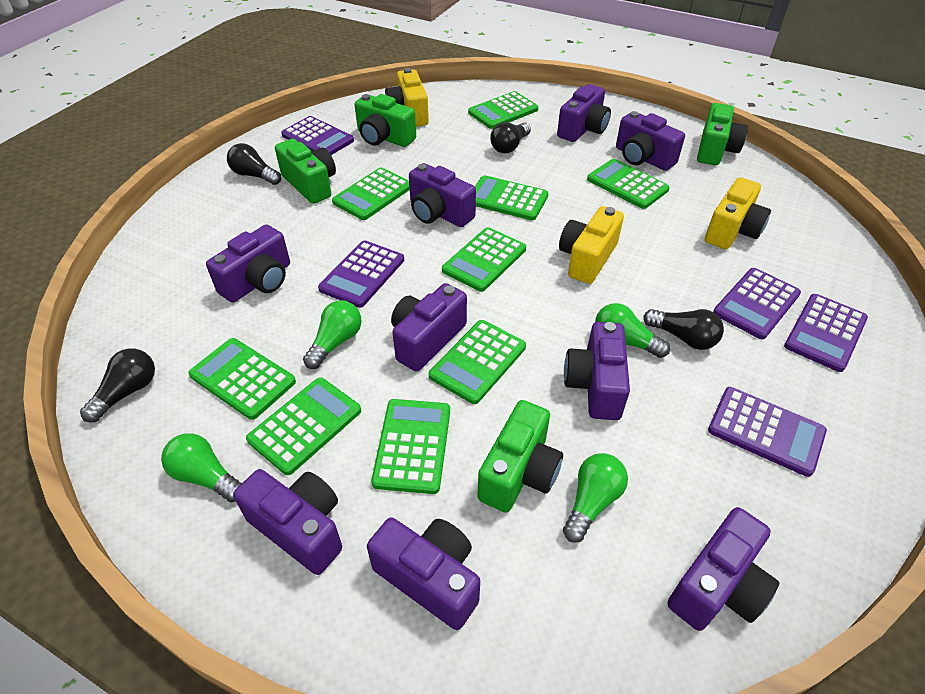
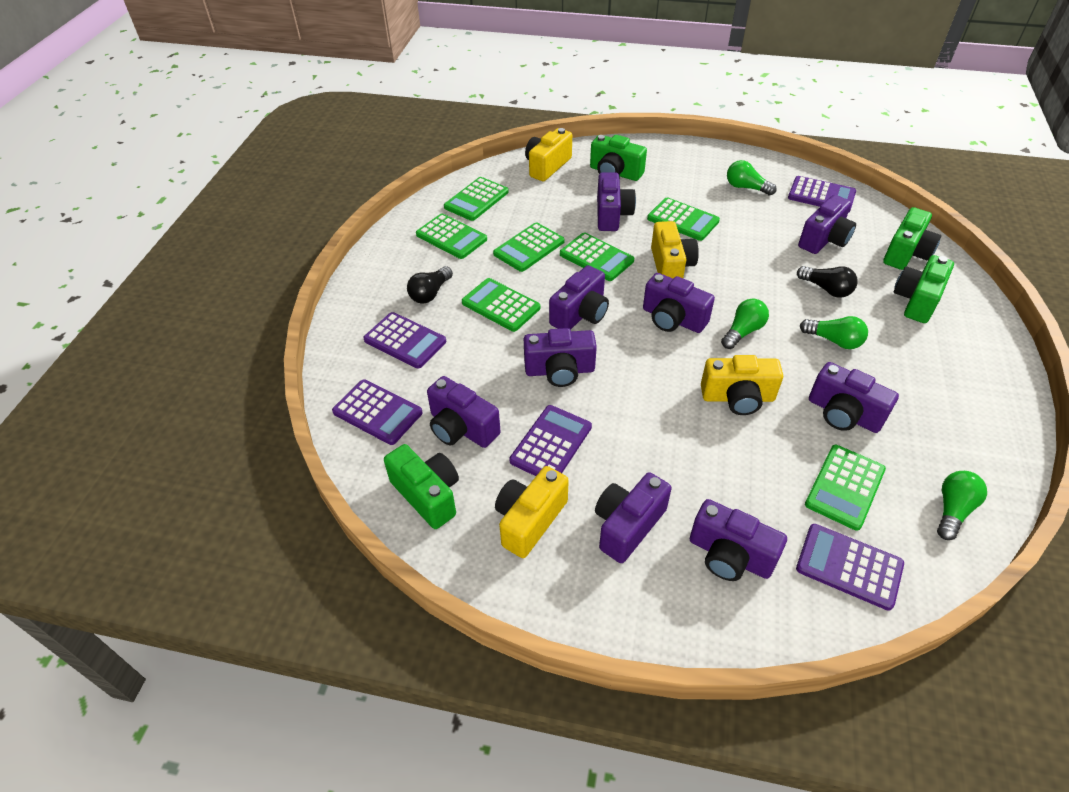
black light bulb: 4 -> 2
green calculator: 9 -> 7
yellow camera: 3 -> 4

